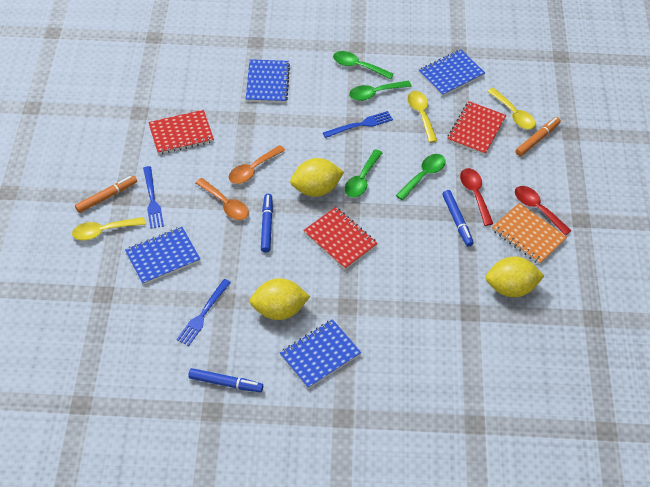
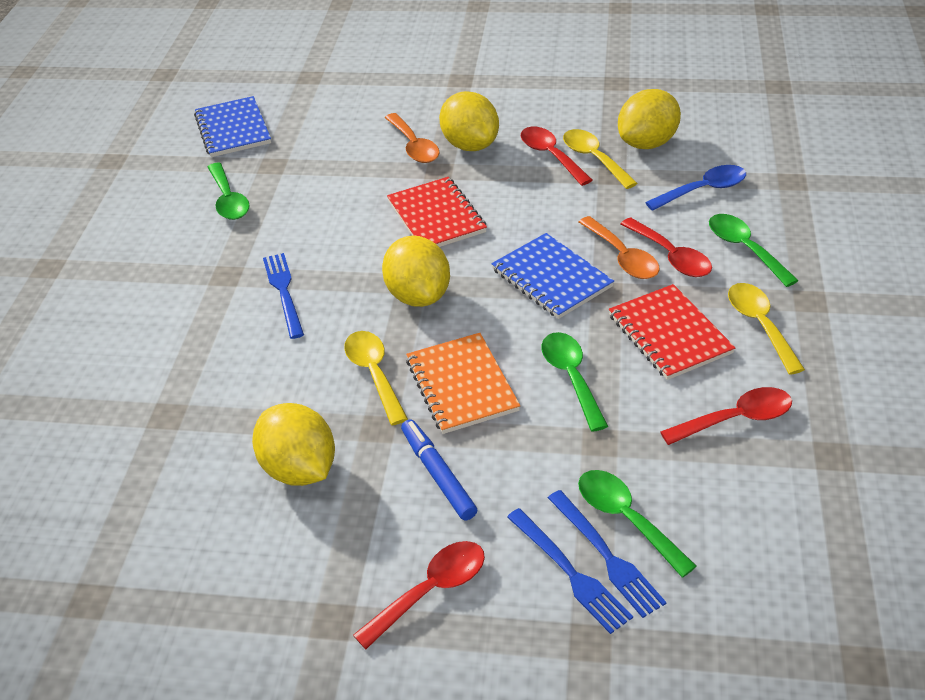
blue marker: 3 -> 1
blue notebook: 4 -> 2
blue spoon: 0 -> 1
orange marker: 2 -> 0
red notebook: 3 -> 2
red spoon: 2 -> 4
yellow lemon: 3 -> 4

